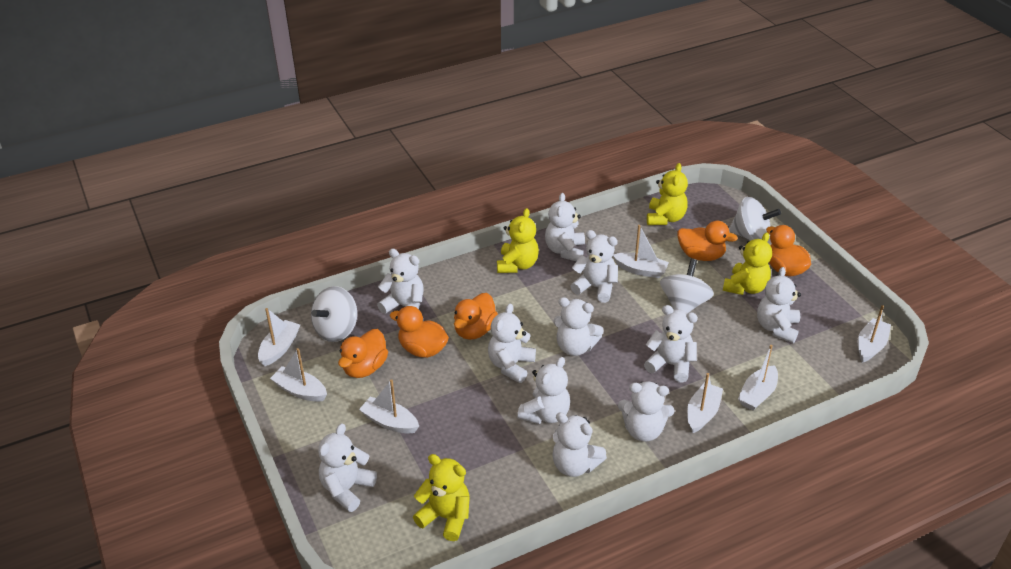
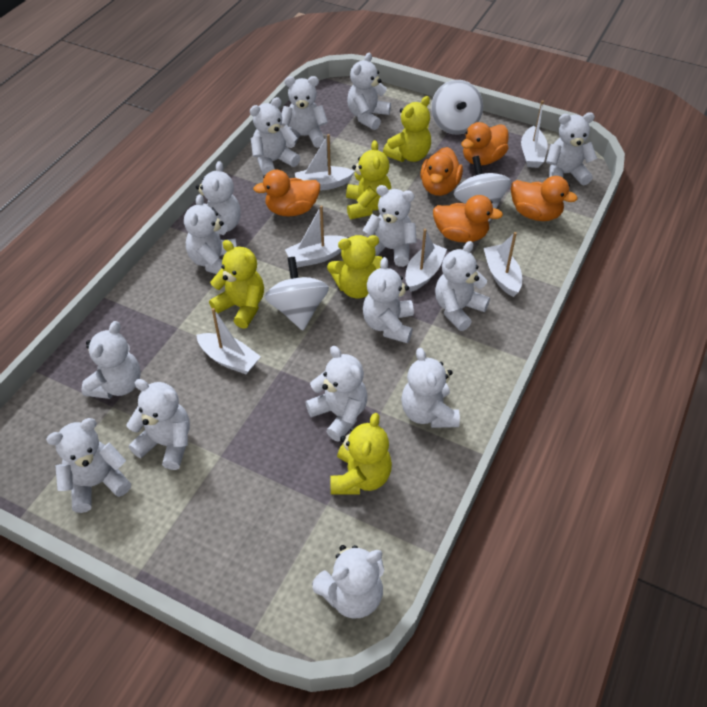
white boat: 7 -> 6
white teddy bear: 11 -> 15
yellow teddy bear: 4 -> 5

